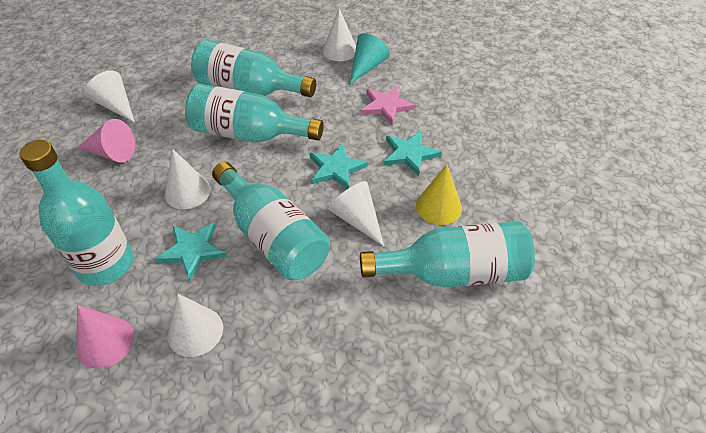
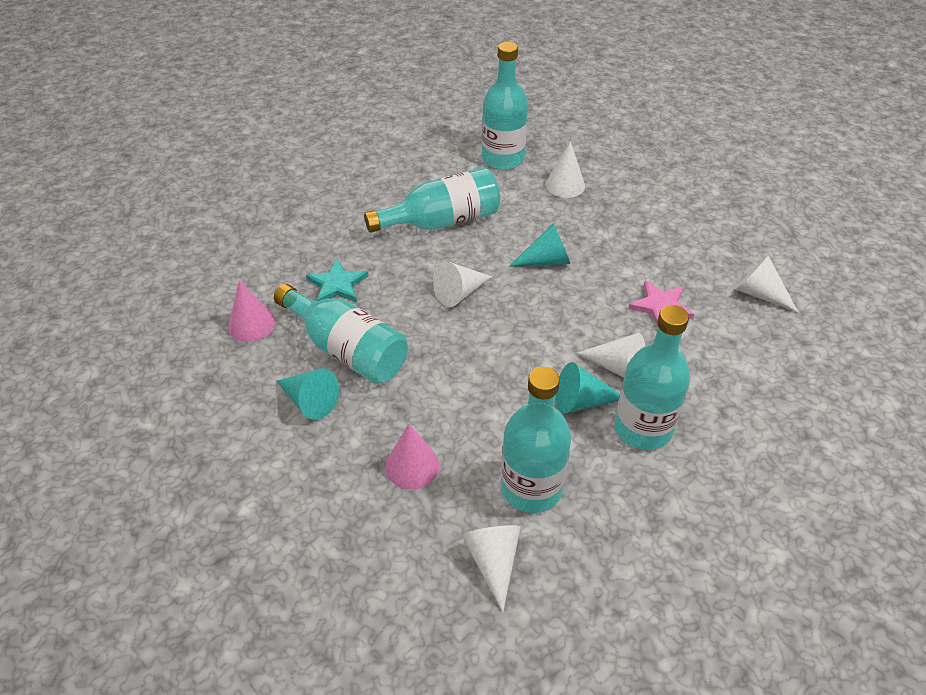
turquoise cone: 1 -> 3
turquoise star: 3 -> 1
yellow cone: 1 -> 0

